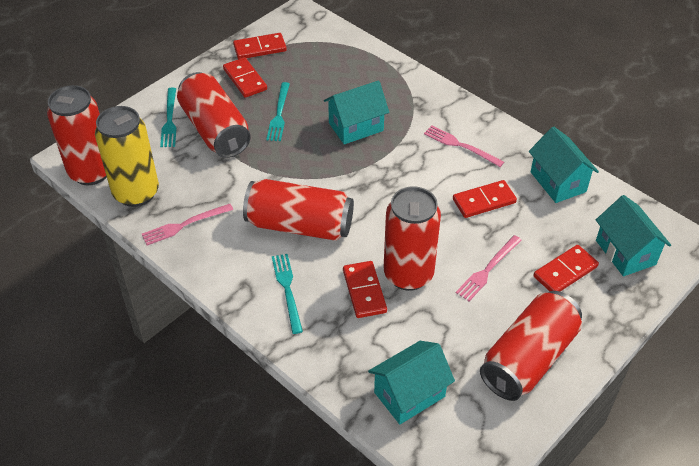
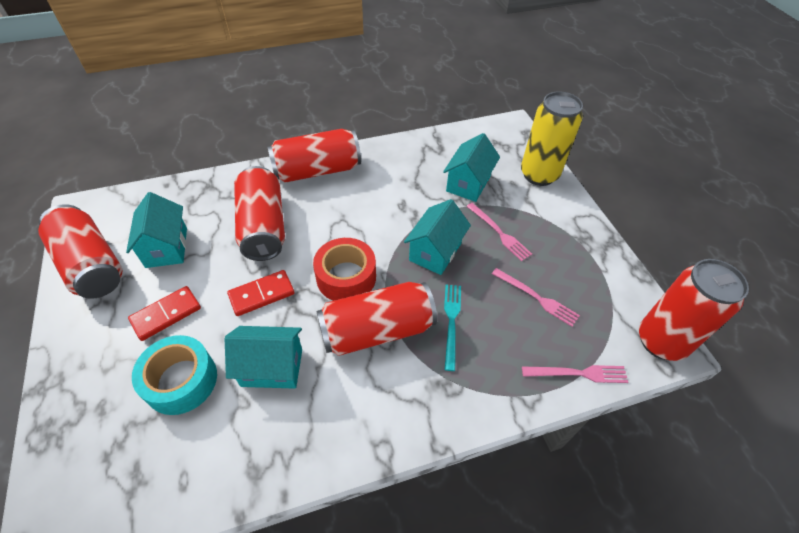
red domino: 5 -> 2
red tape: 0 -> 1
turquoise fork: 3 -> 1
turquoise tape: 0 -> 1

